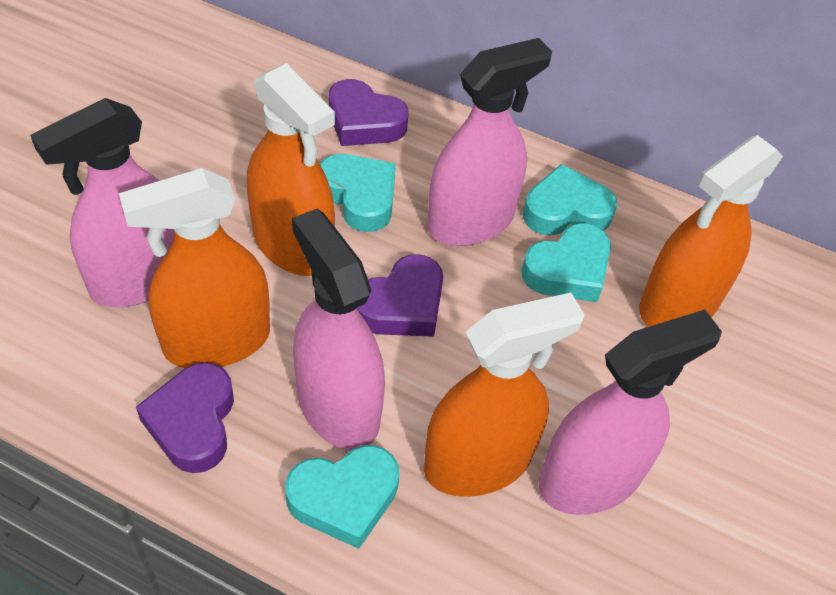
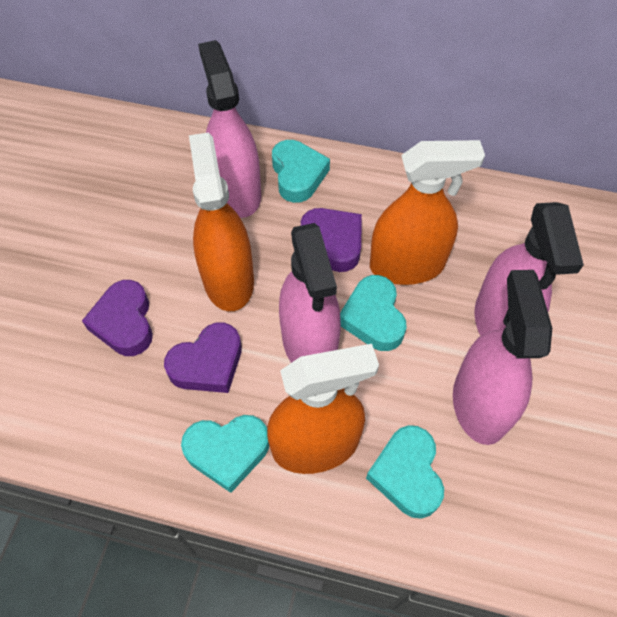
orange spray bottle: 4 -> 3

